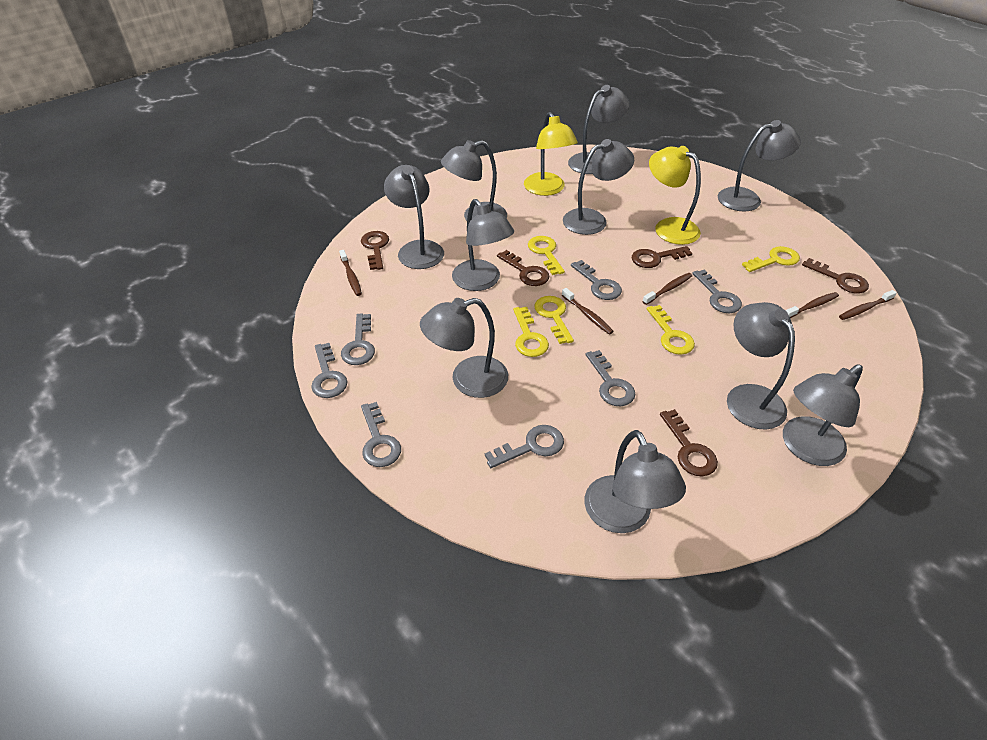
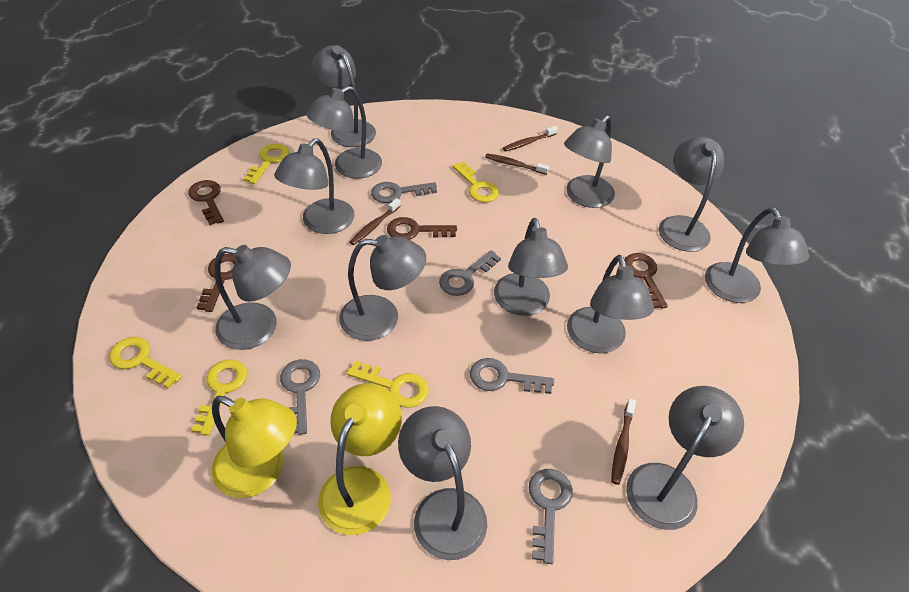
brown key: 5 -> 4
brown toothbrush: 5 -> 4
grey key: 7 -> 5
grey lamp: 10 -> 12

